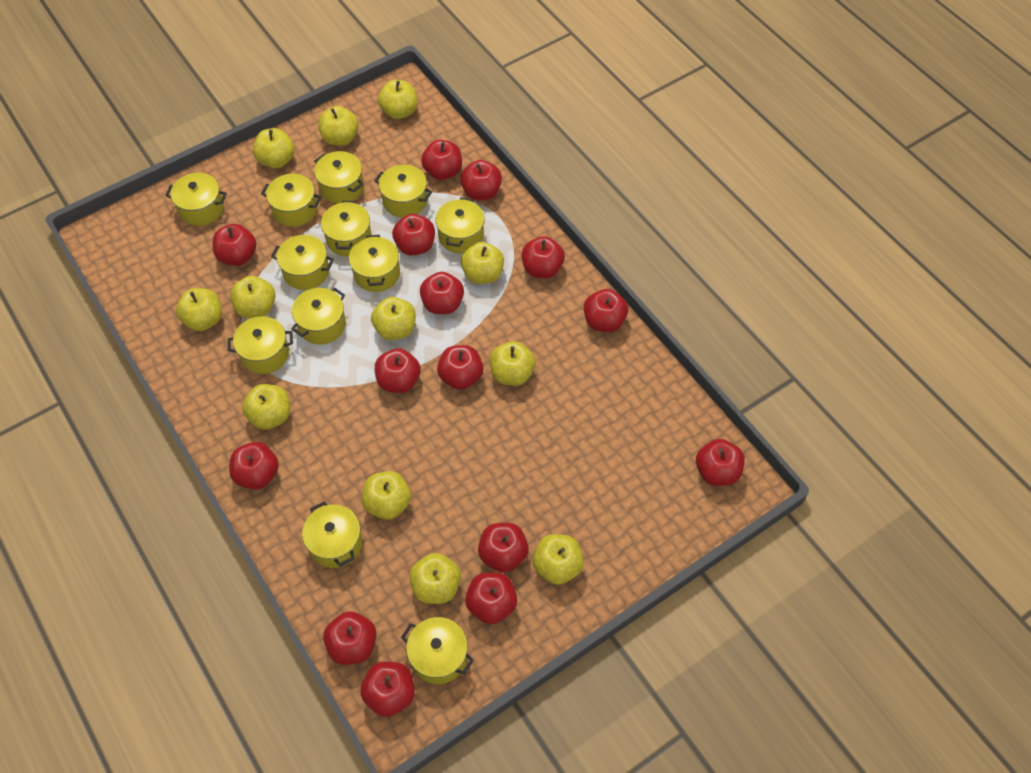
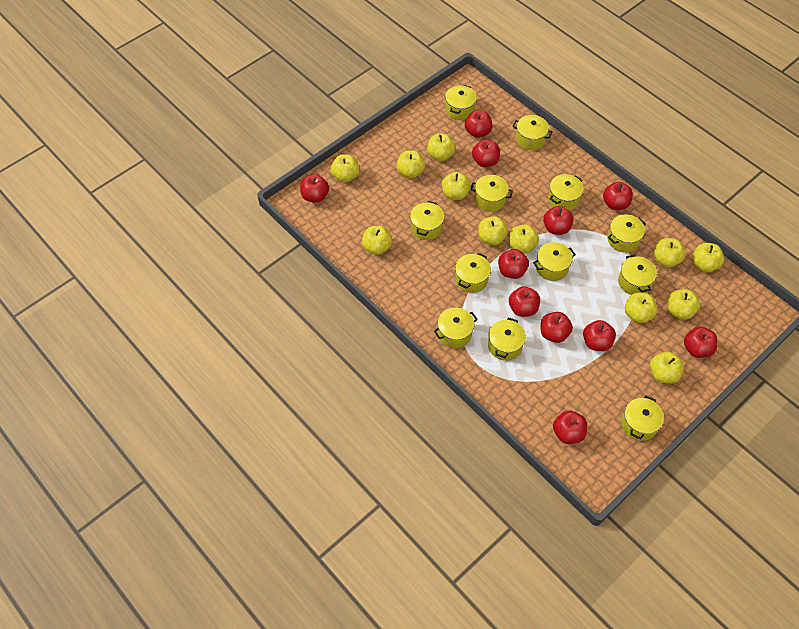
red apple: 15 -> 11

